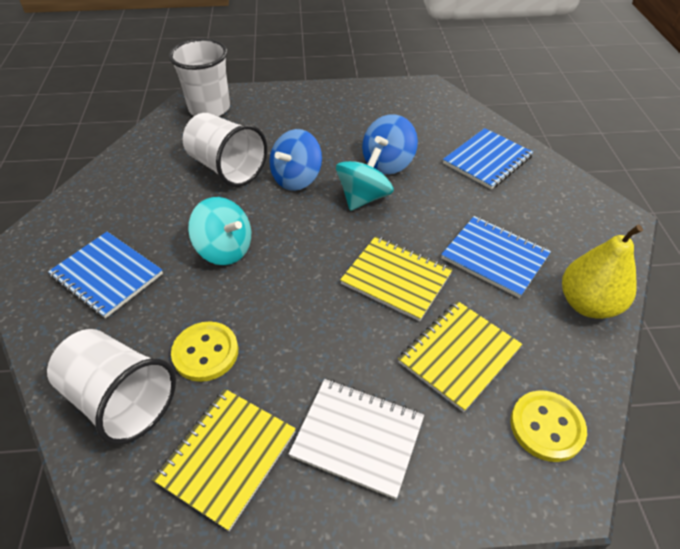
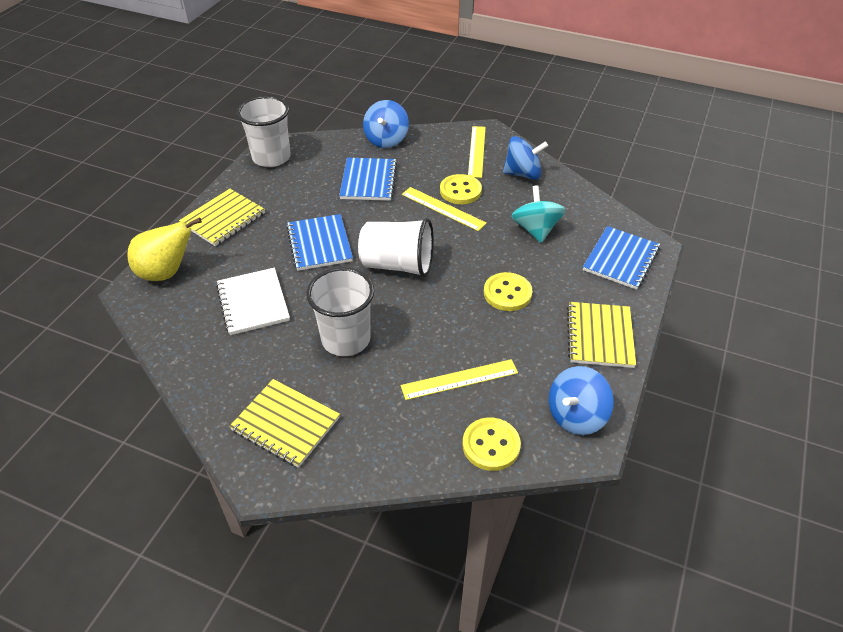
blue spinning top: 2 -> 3
turquoise spinning top: 2 -> 1
yellow button: 2 -> 3
yellow ruler: 0 -> 3

